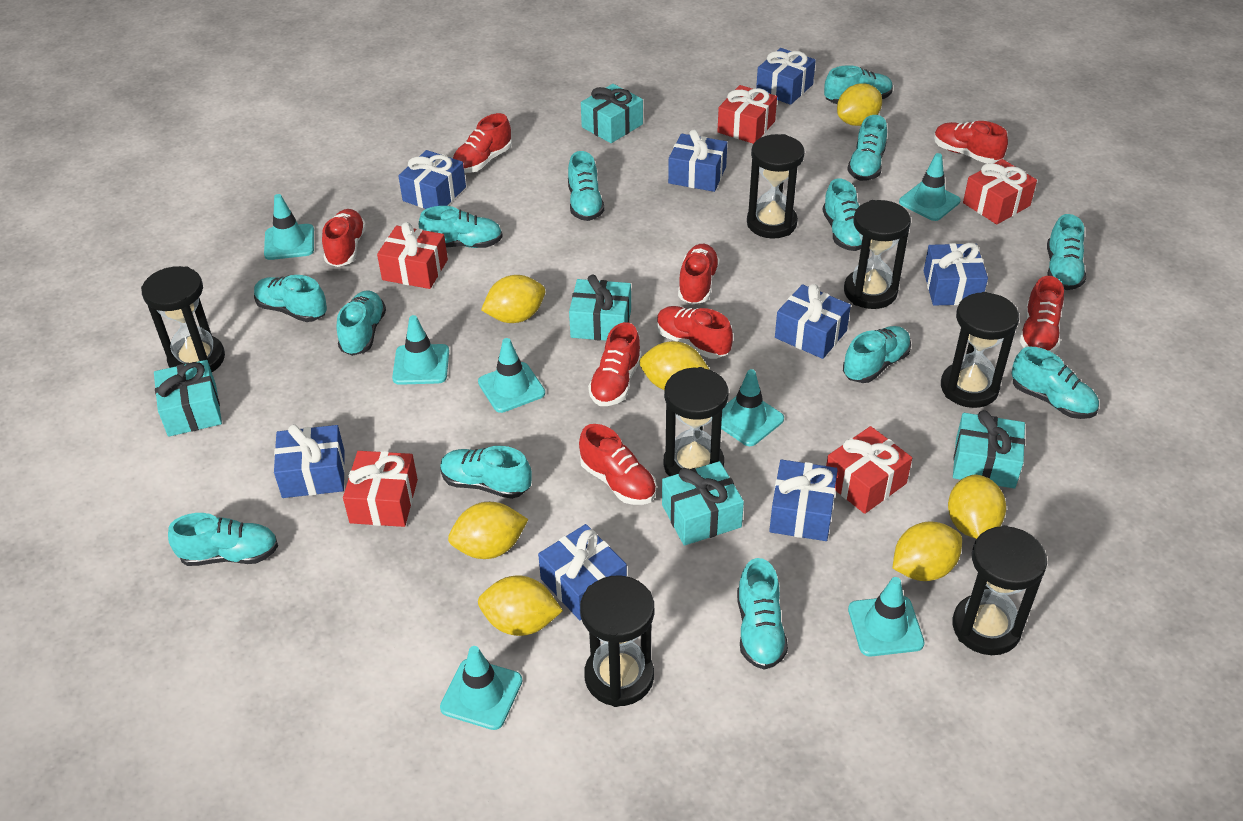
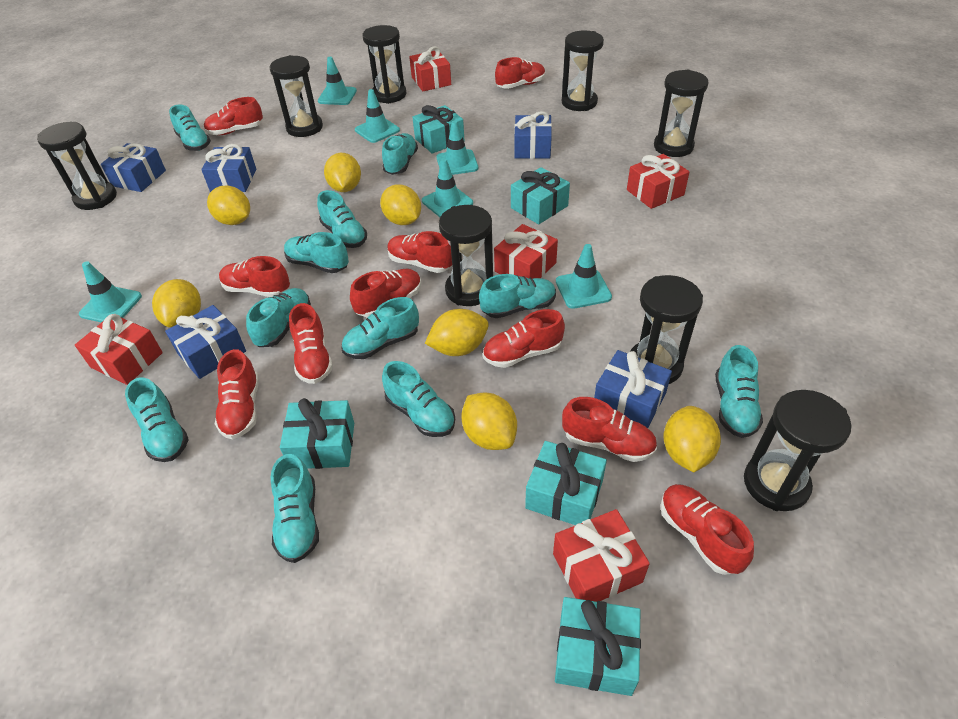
black hourglass: 7 -> 8
blue gift: 8 -> 5
red shoe: 8 -> 10
turquoise shoe: 13 -> 11
turquoise traffic cone: 7 -> 6

